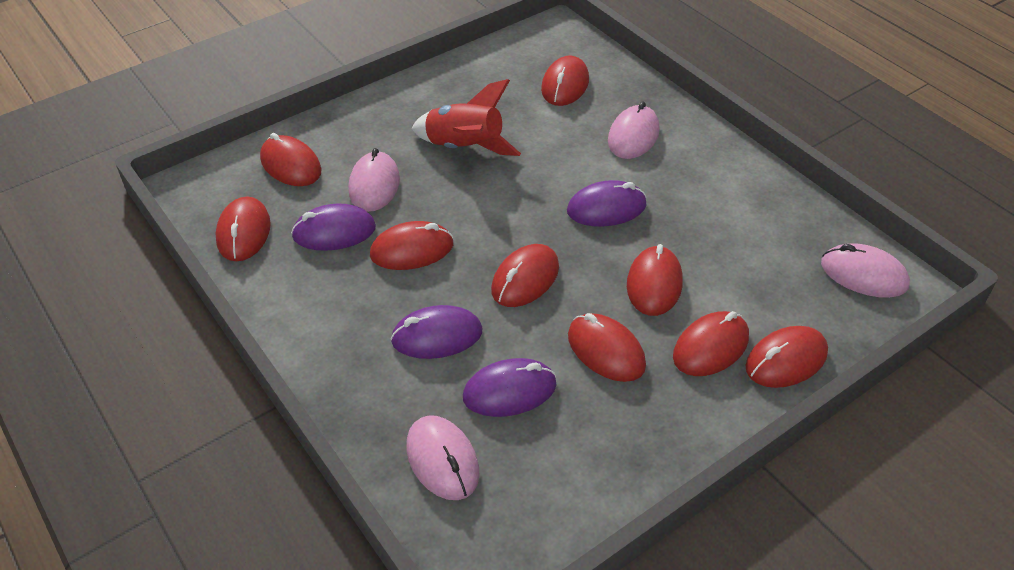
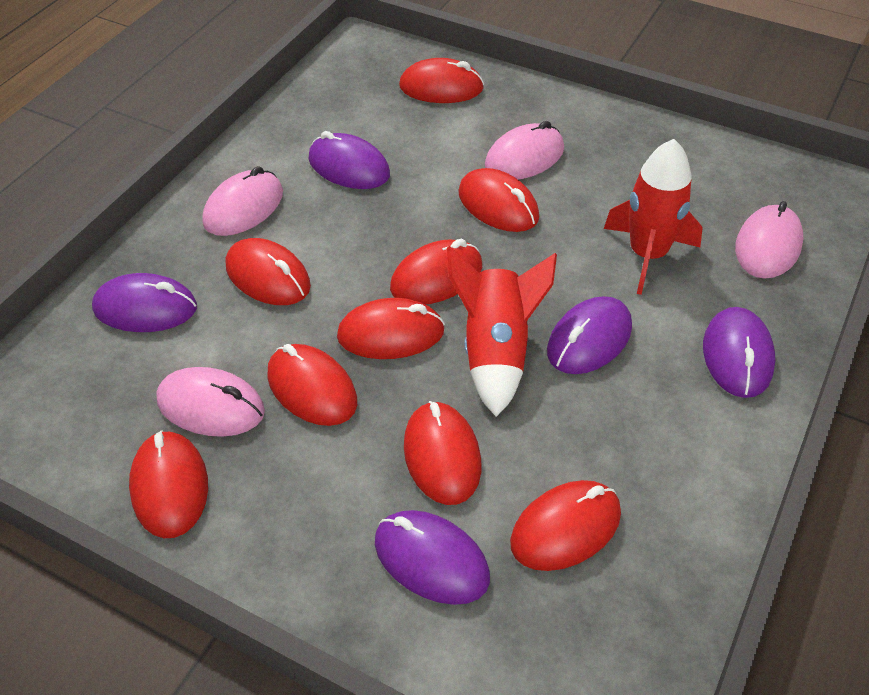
purple mouse: 4 -> 5
red rocket: 1 -> 2

